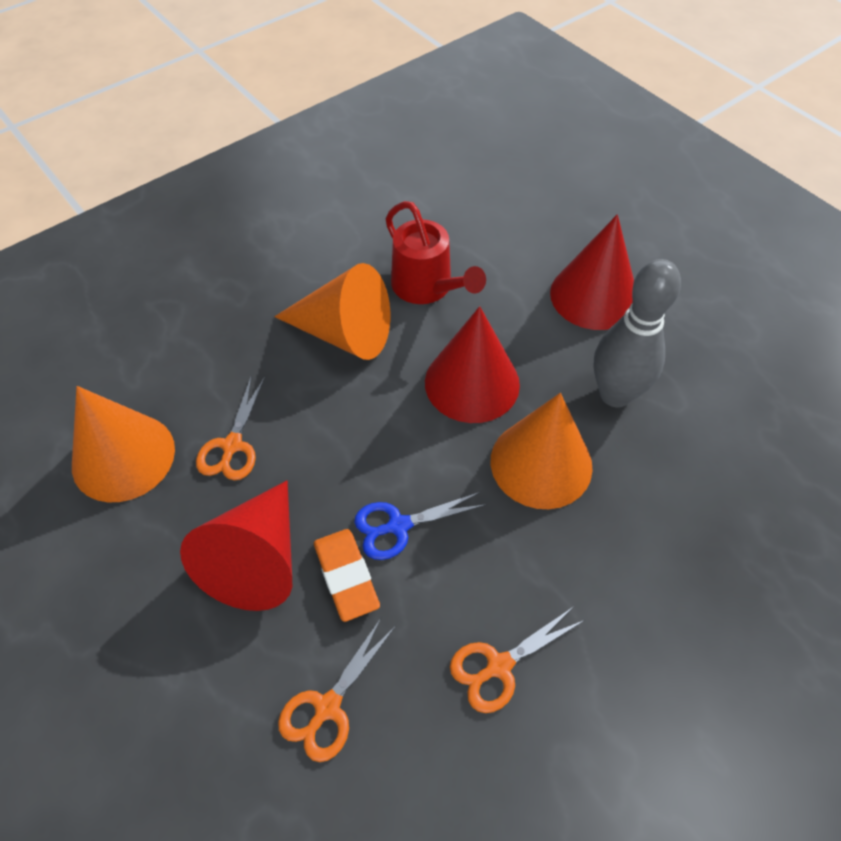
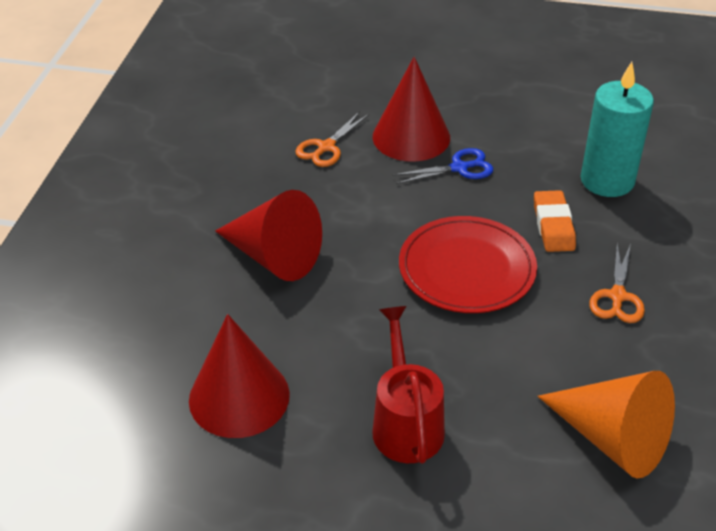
grey bowling pin: 1 -> 0
orange cone: 3 -> 1
orange scissors: 3 -> 2
red plate: 0 -> 1
turquoise candle: 0 -> 1

